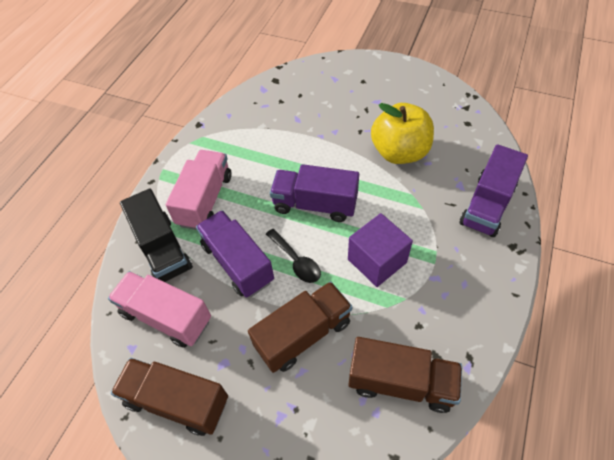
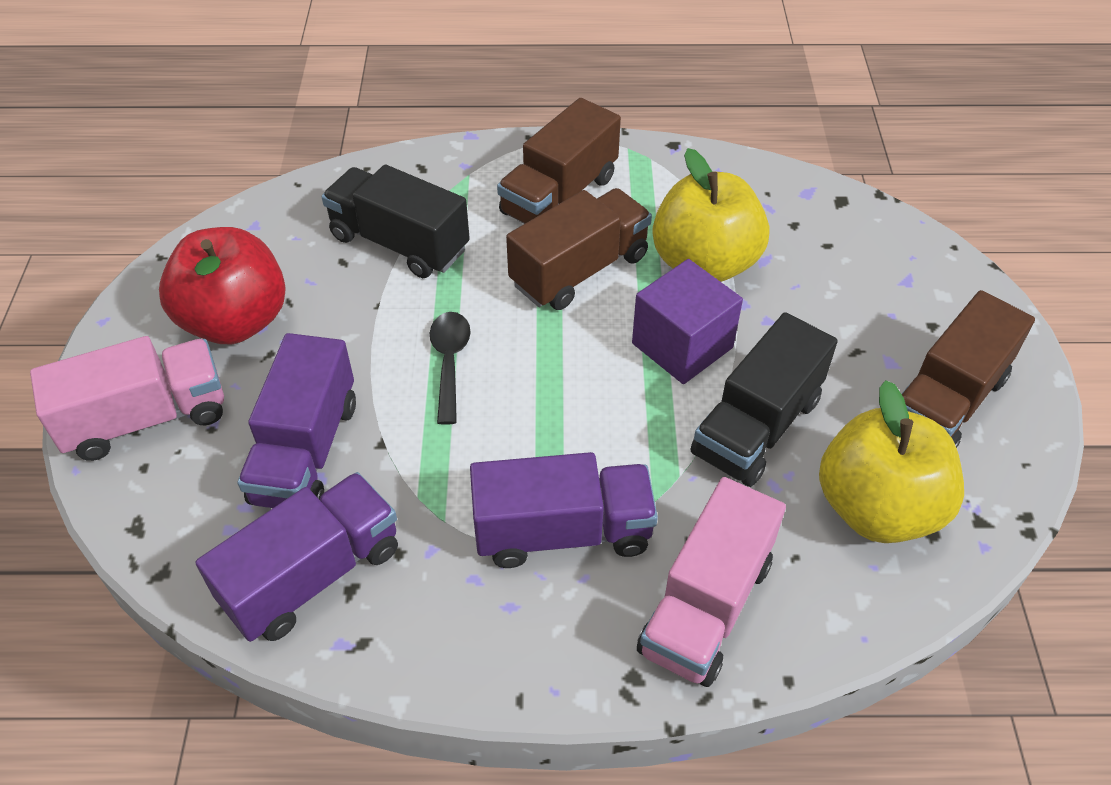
black truck: 1 -> 2
red apple: 0 -> 1
yellow apple: 1 -> 2

